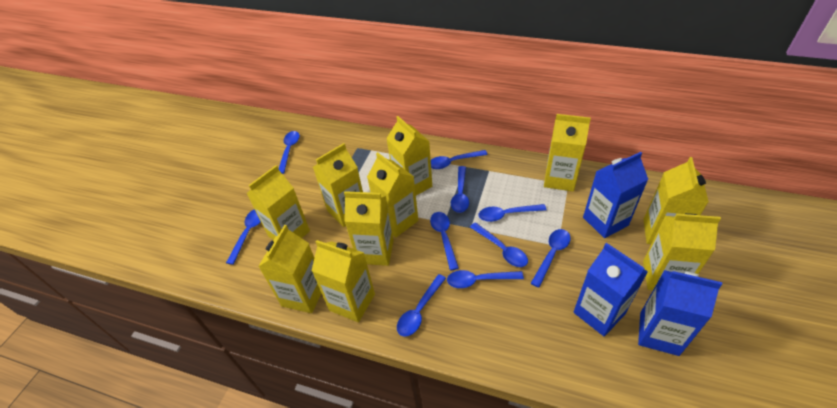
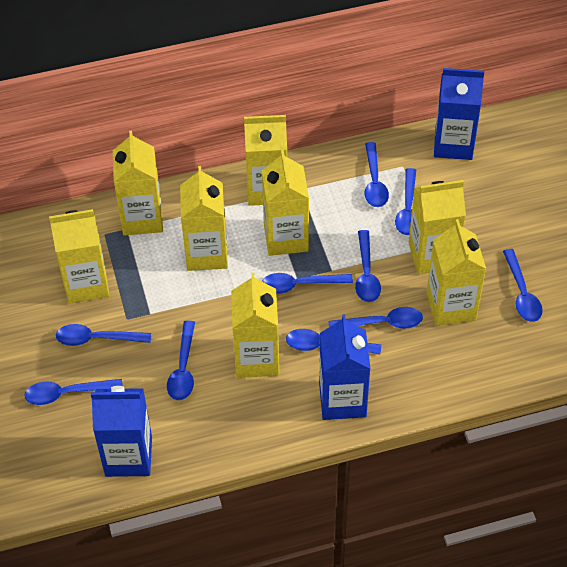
yellow carton: 10 -> 8

